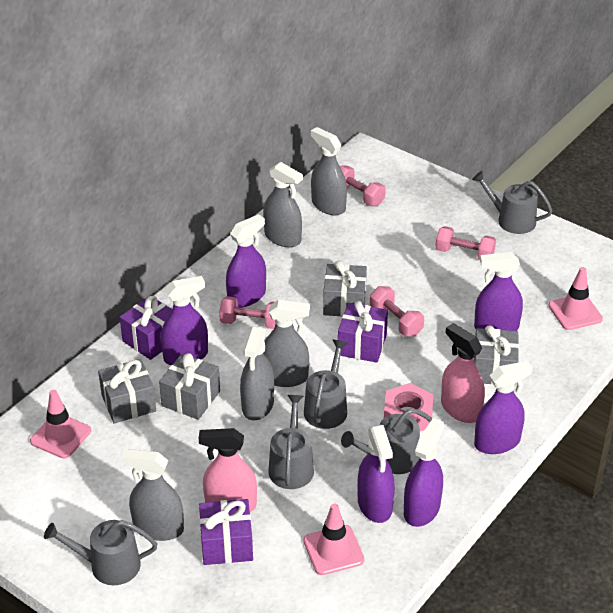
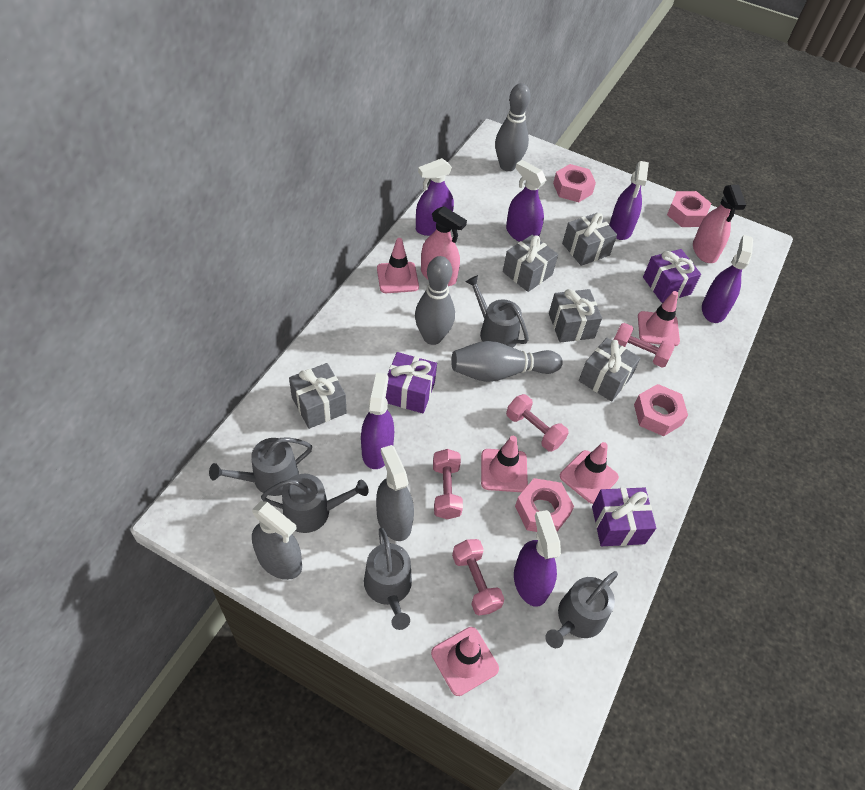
grey bowling pin: 0 -> 3
grey gift: 4 -> 5
grey spray bottle: 5 -> 2
pink nut: 1 -> 4
pink traffic cone: 3 -> 5

